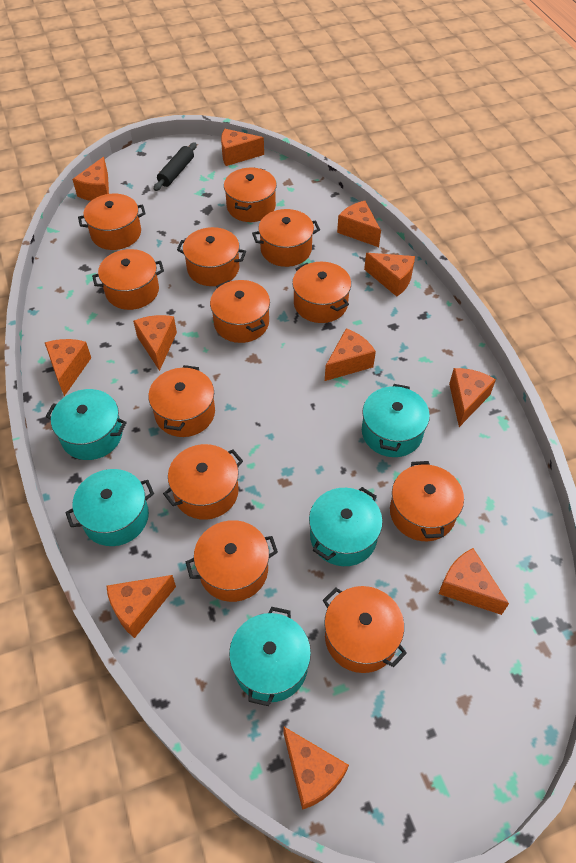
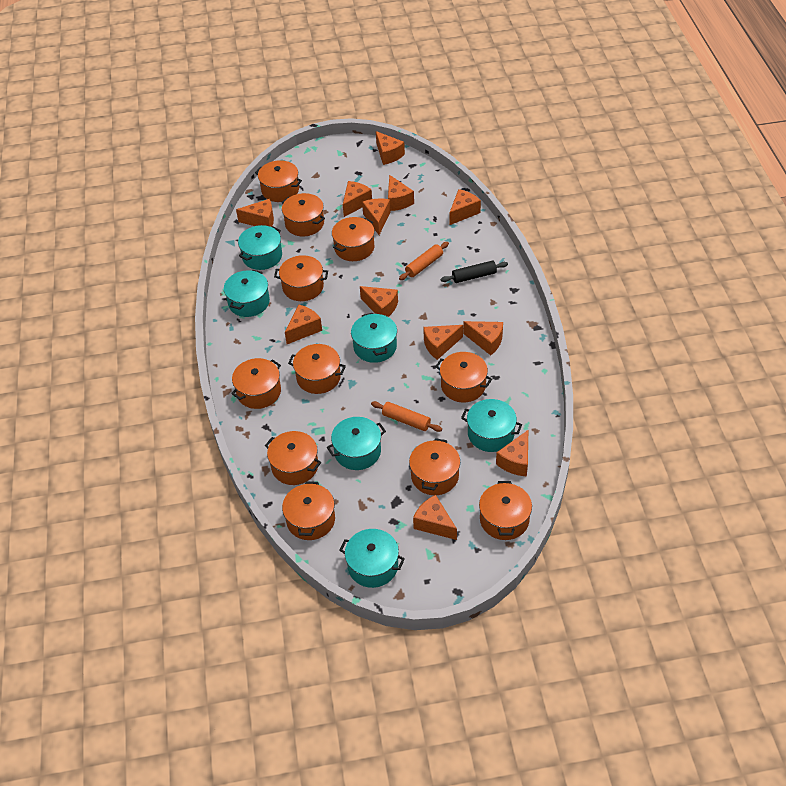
orange cheese: 11 -> 12
orange pot: 12 -> 11
orange rolling pin: 0 -> 2
turquoise pot: 5 -> 6

